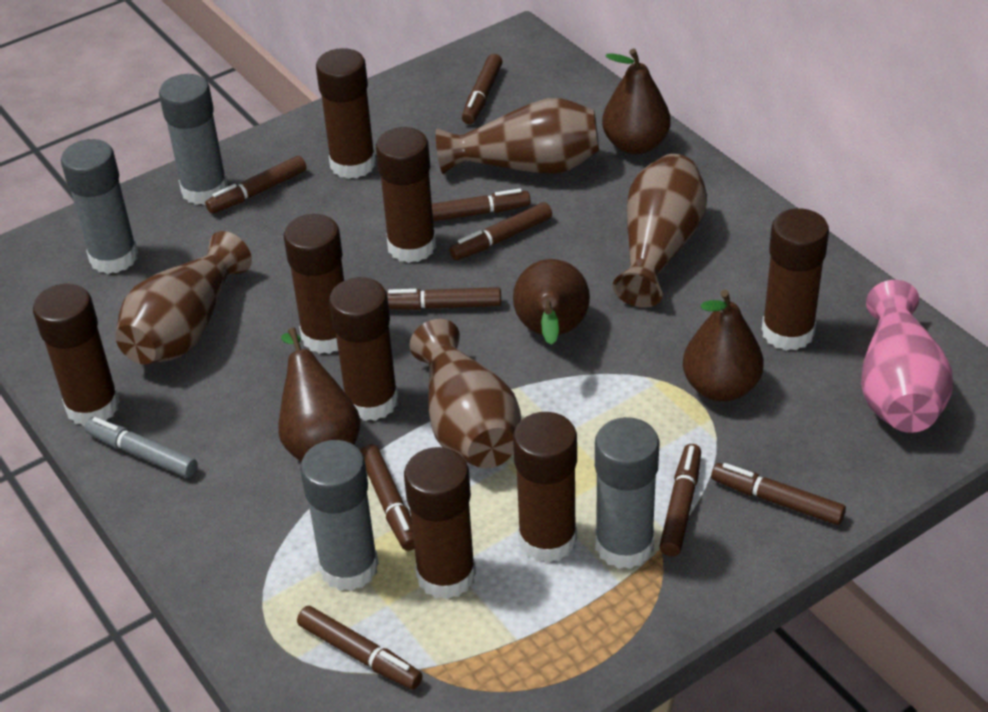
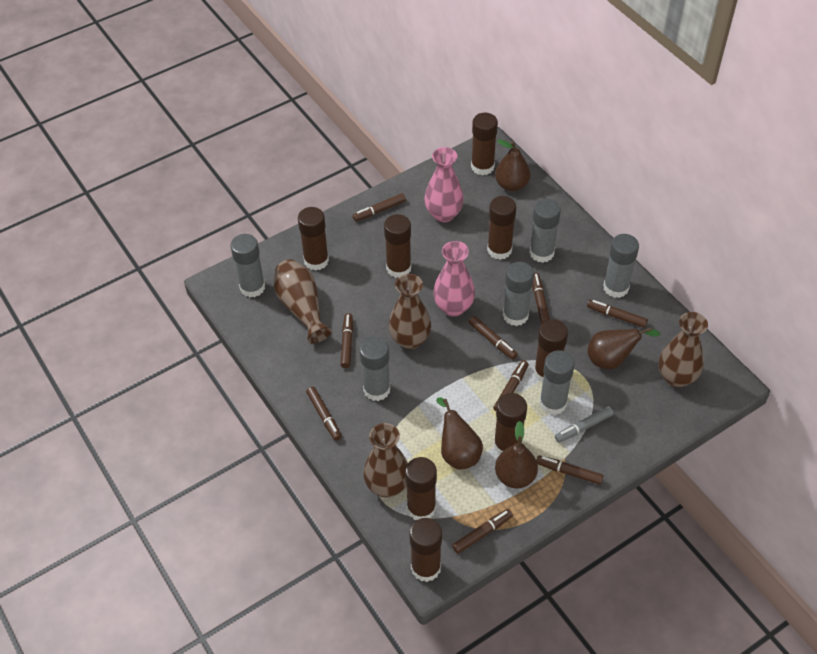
grey glue stick: 4 -> 6
pink vase: 1 -> 2

